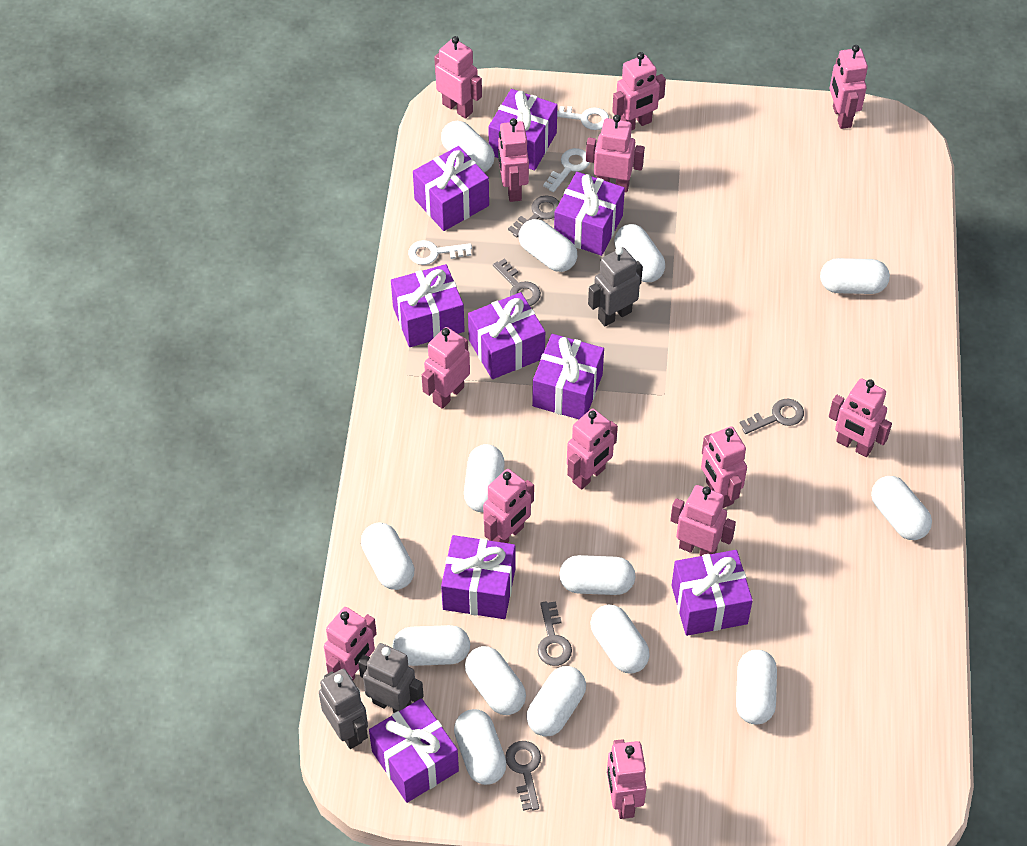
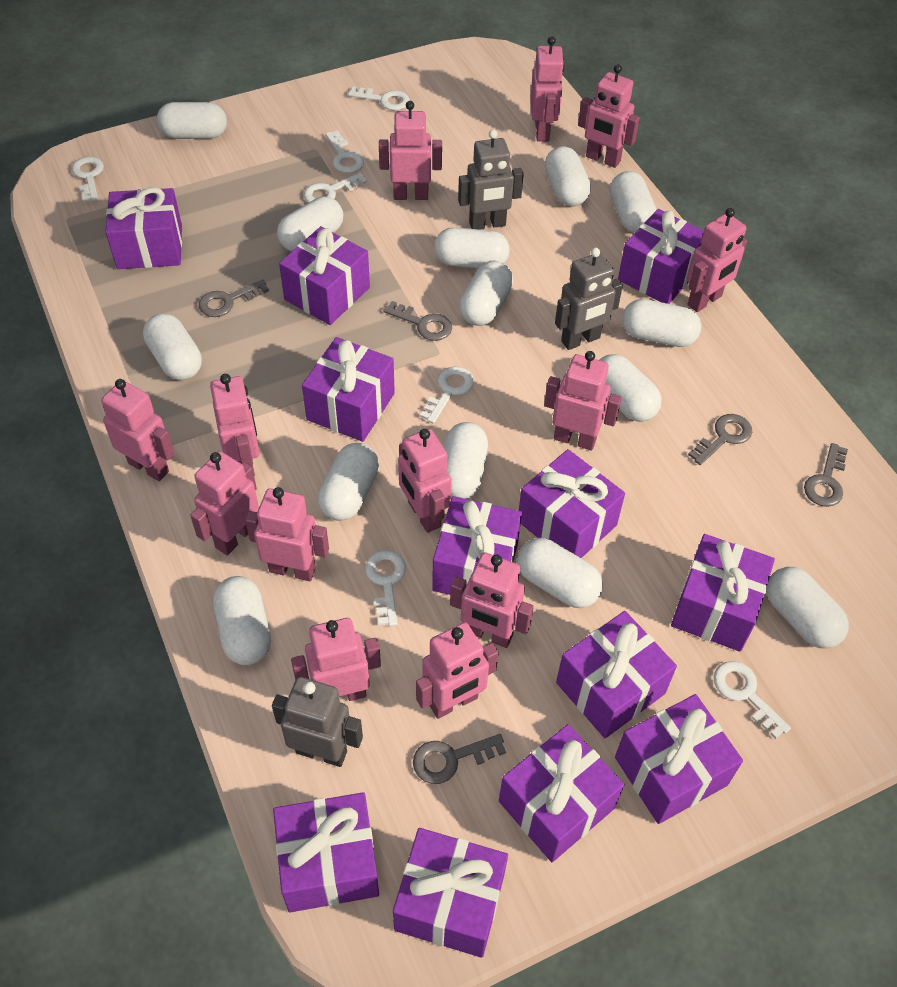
purple gift: 9 -> 12
white key: 3 -> 7

